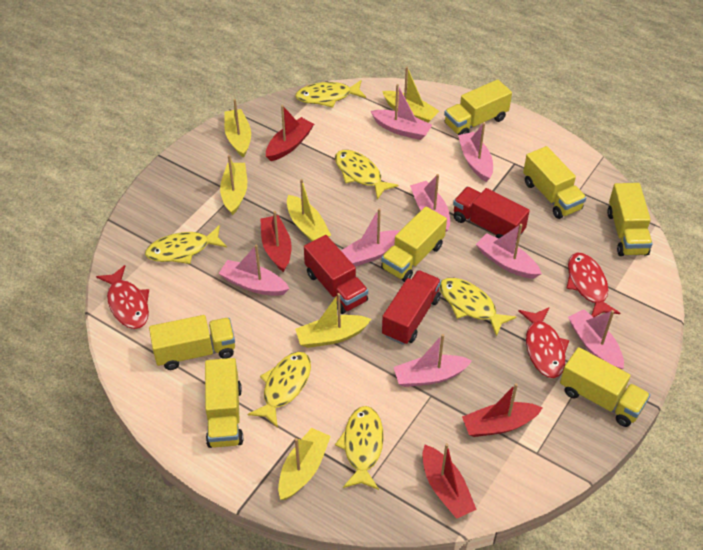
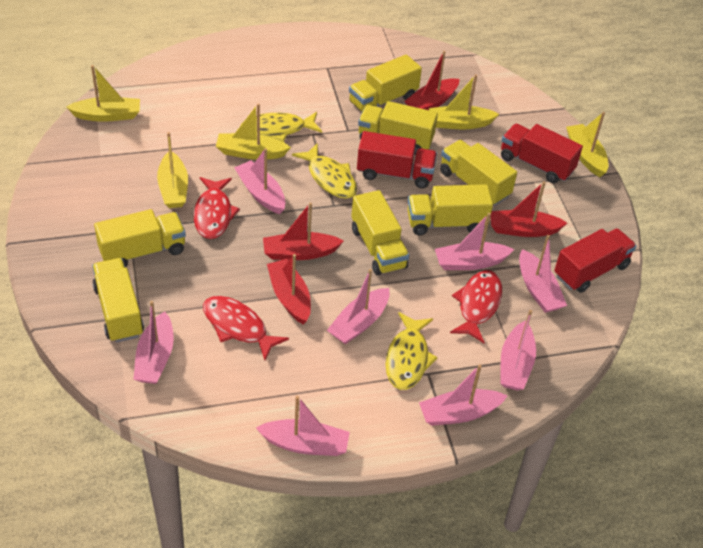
yellow boat: 6 -> 5
yellow fish: 6 -> 3

